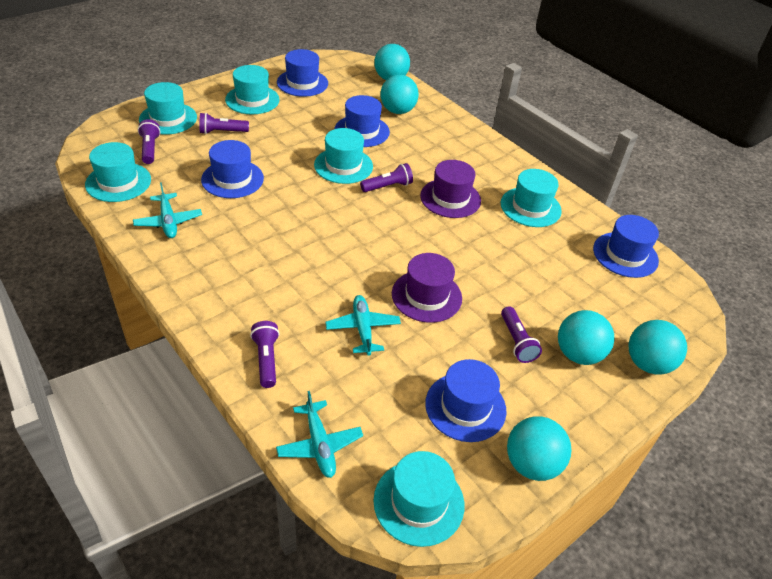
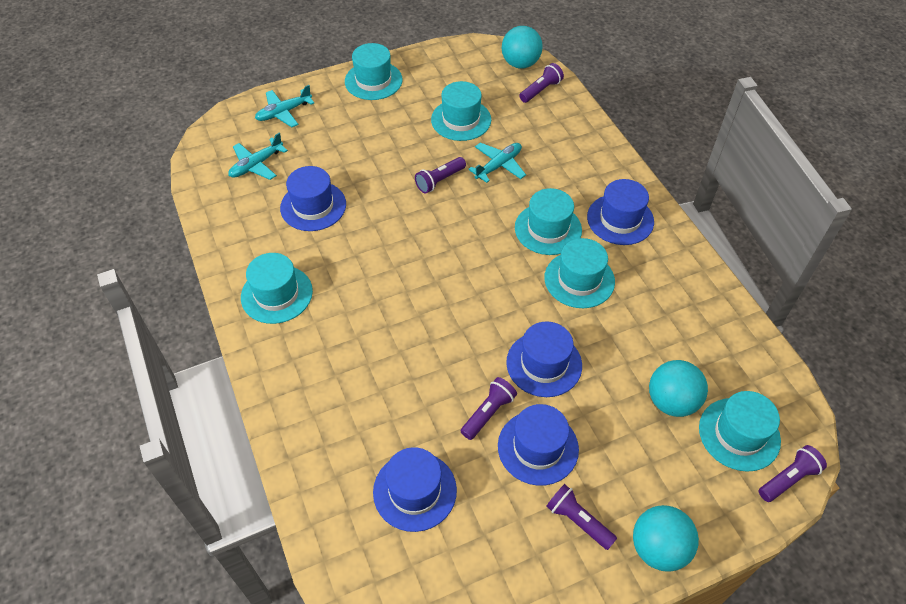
purple hat: 2 -> 0
turquoise ball: 5 -> 3

